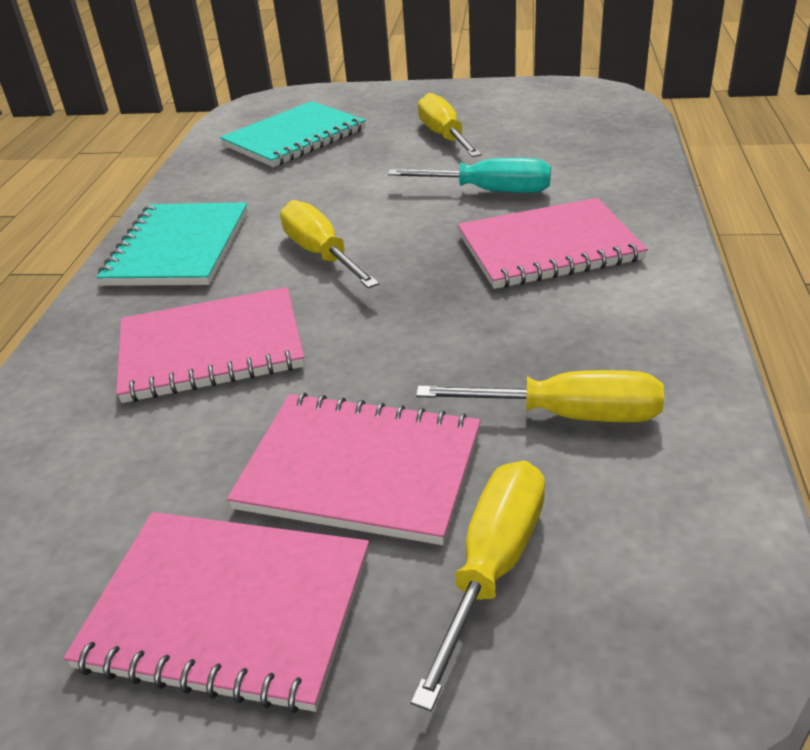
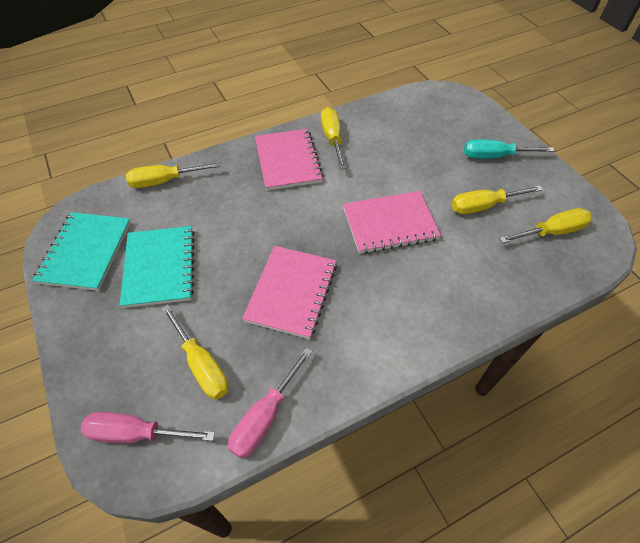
pink notebook: 4 -> 3
pink screwdriver: 0 -> 2
yellow screwdriver: 4 -> 5

